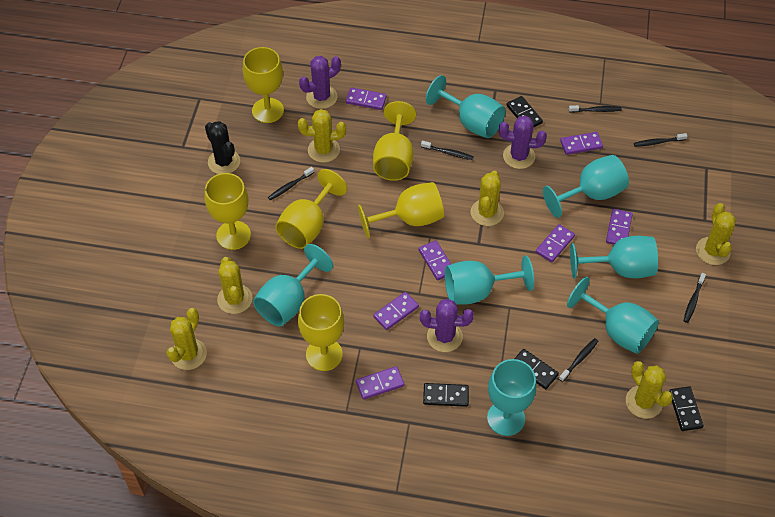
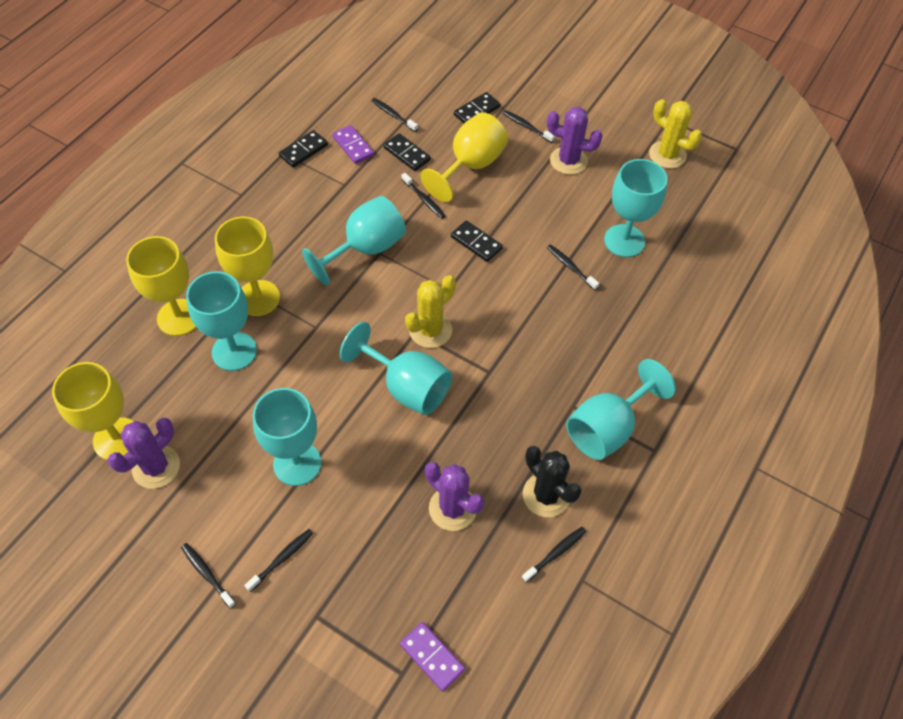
black toothbrush: 6 -> 7
purple domino: 7 -> 2
turquoise goblet: 7 -> 6
yellow cactus: 6 -> 2
yellow goblet: 6 -> 4

